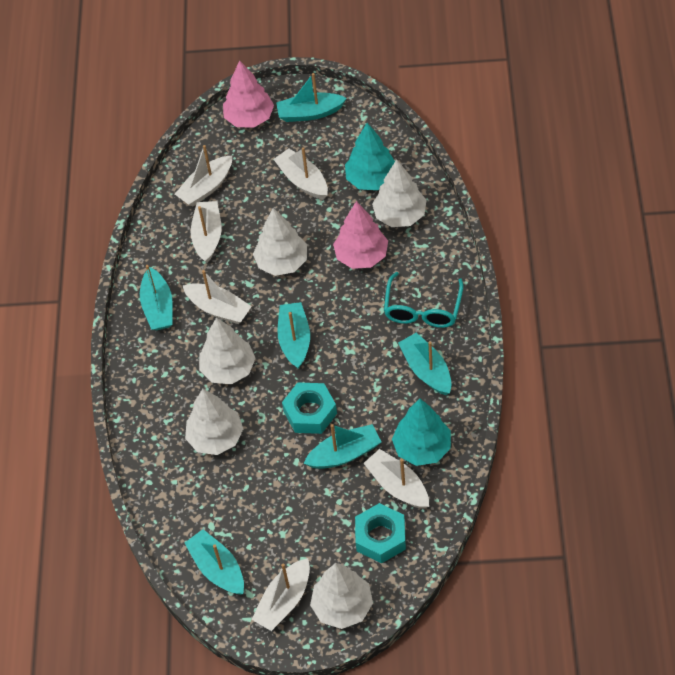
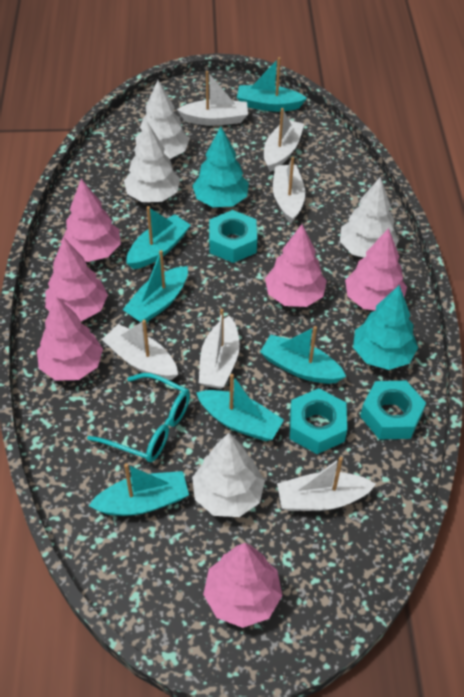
pink tree: 2 -> 6
turquoise nut: 2 -> 3
white tree: 5 -> 4

